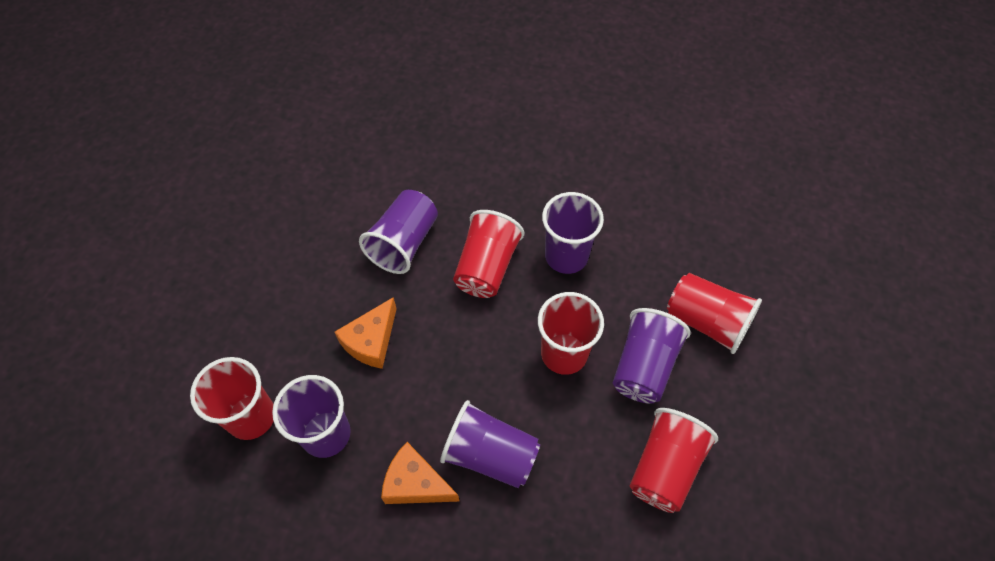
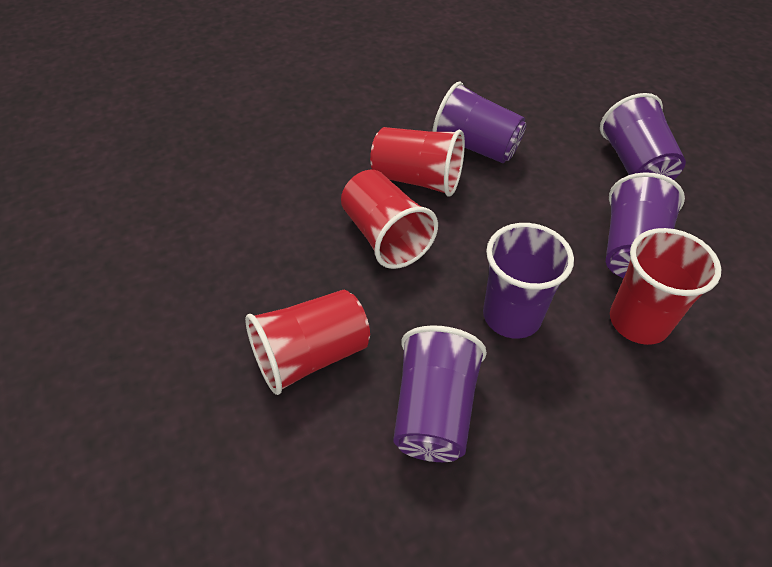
orange cheese: 2 -> 0
red cup: 5 -> 4

